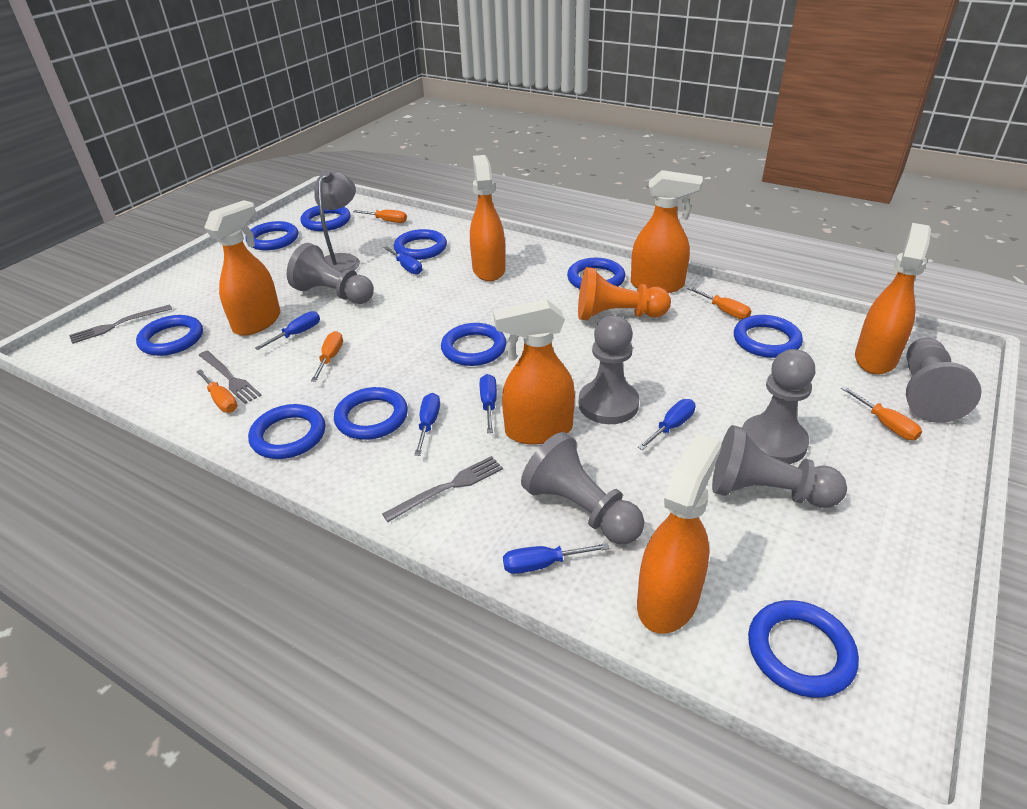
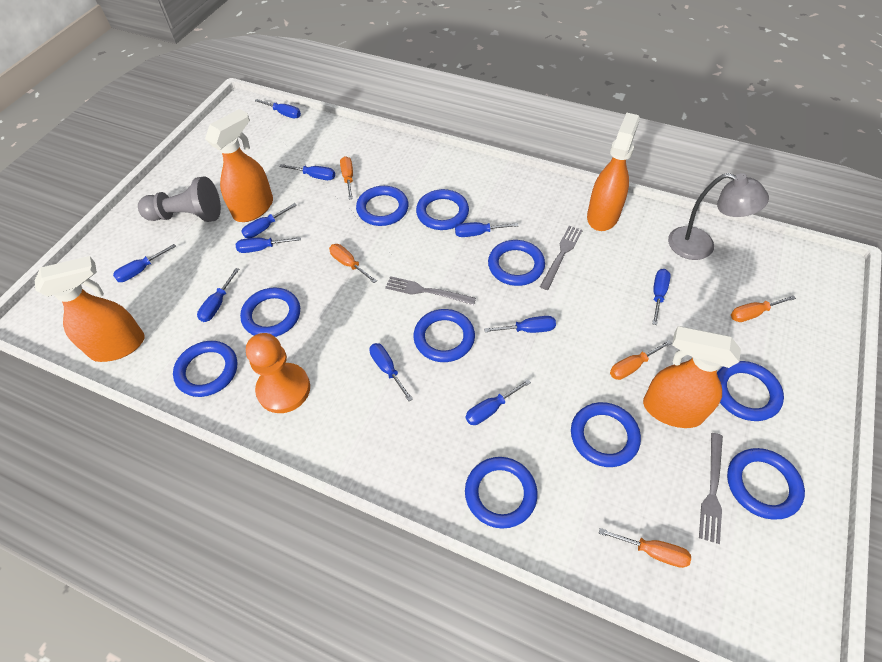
blue screwdriver: 6 -> 11
grey pawn: 6 -> 1
orange spray bottle: 6 -> 4

